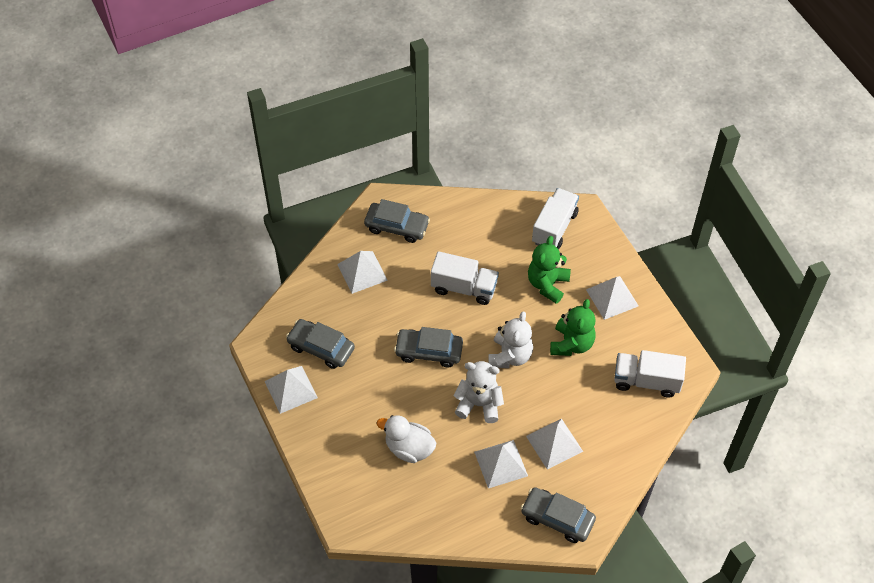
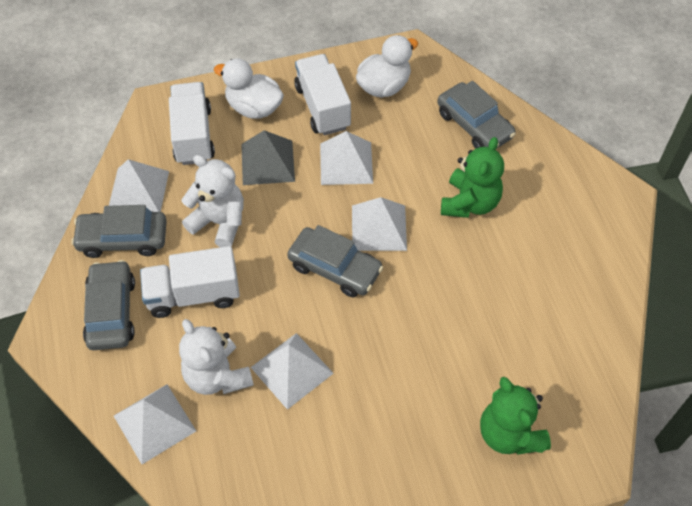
grey pyramid: 0 -> 1
white duck: 1 -> 2

